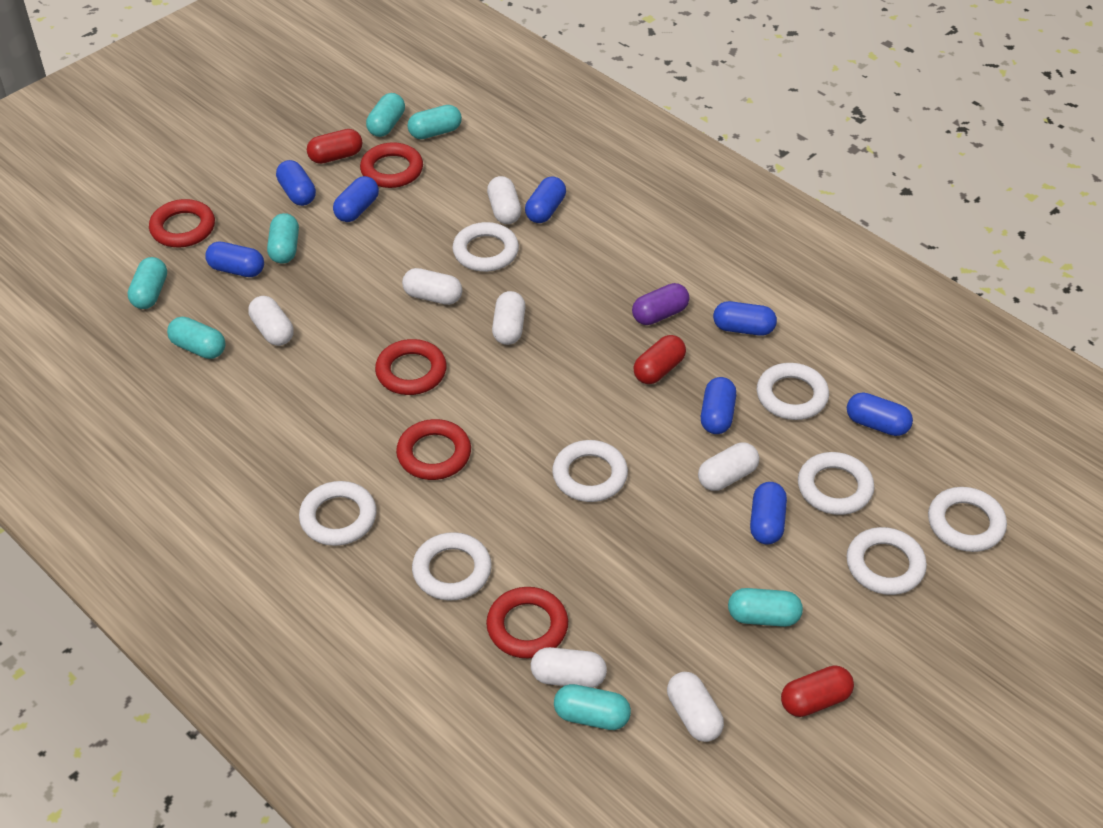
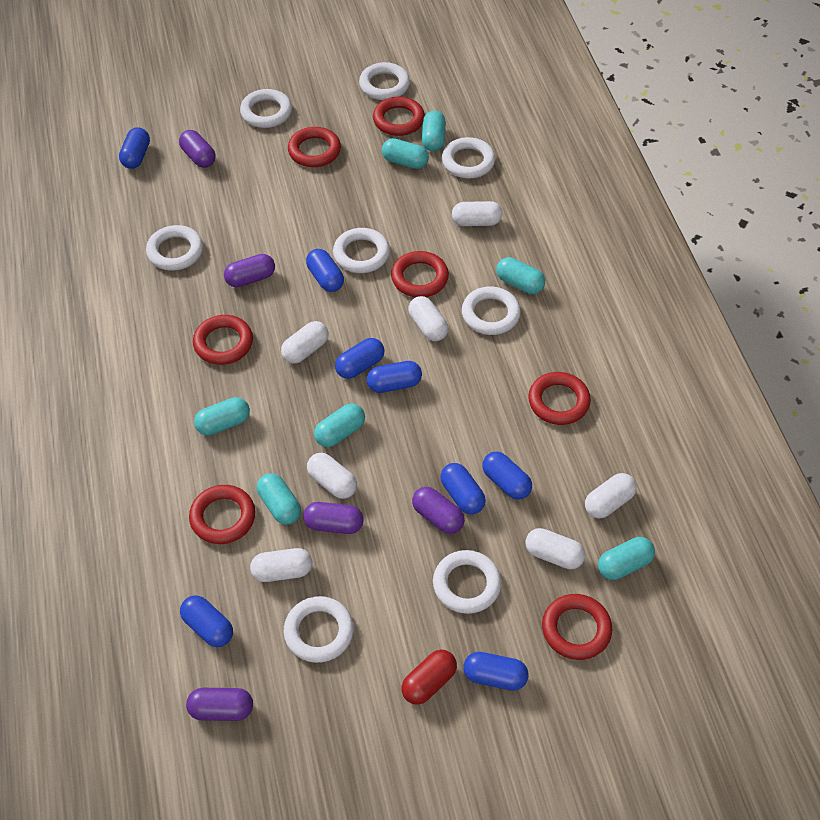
purple capsule: 1 -> 5
red capsule: 3 -> 1
red ring: 5 -> 7

